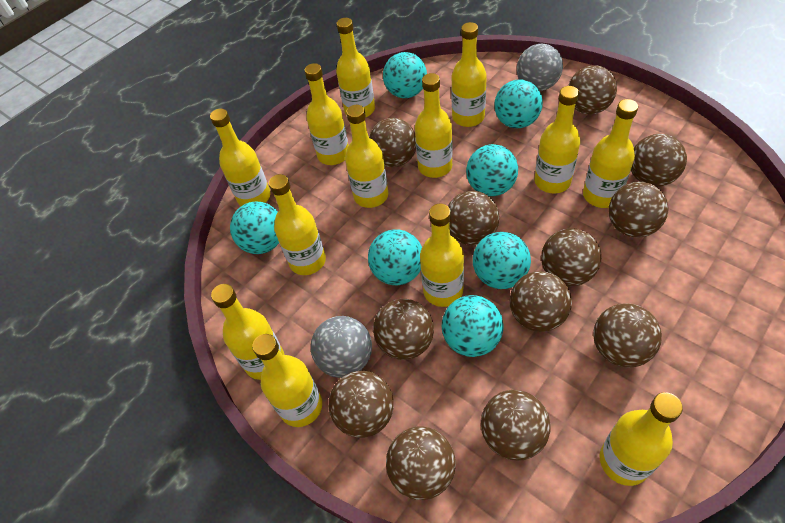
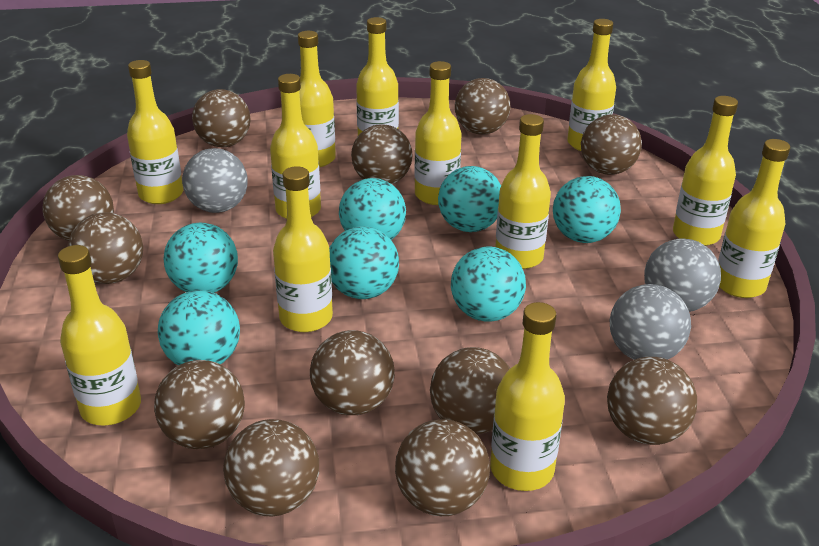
grey ball: 2 -> 3
yellow bottle: 13 -> 12

